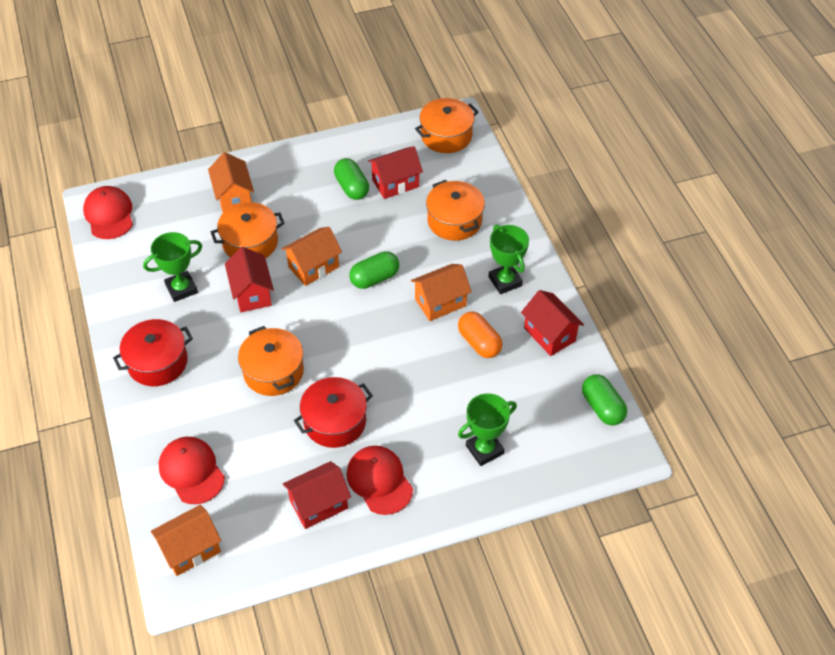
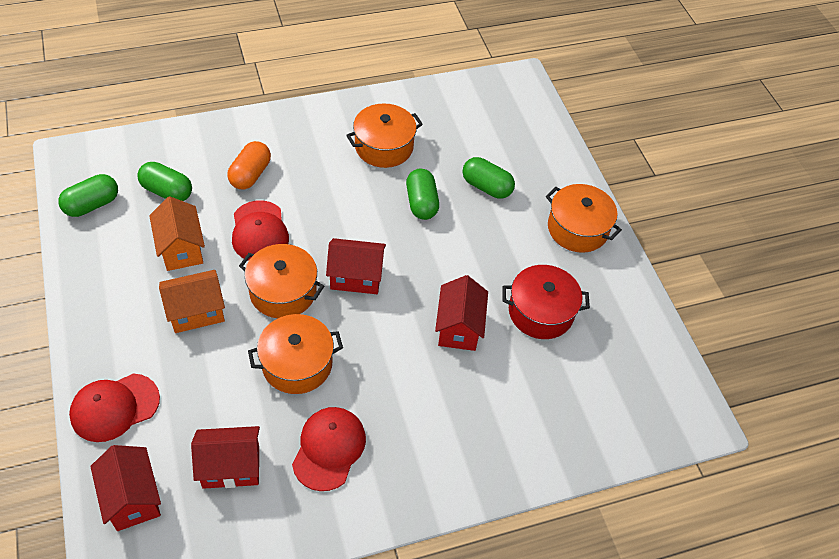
green capsule: 3 -> 4
green trophy: 3 -> 0
orange house: 4 -> 2
red pot: 2 -> 1

